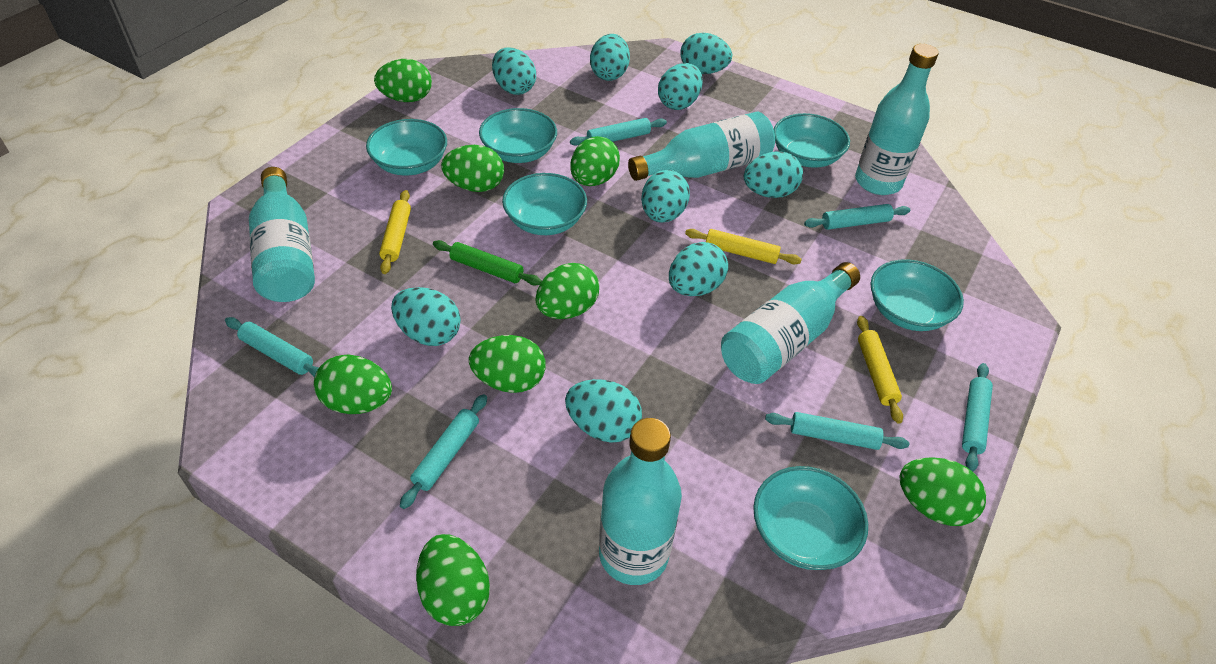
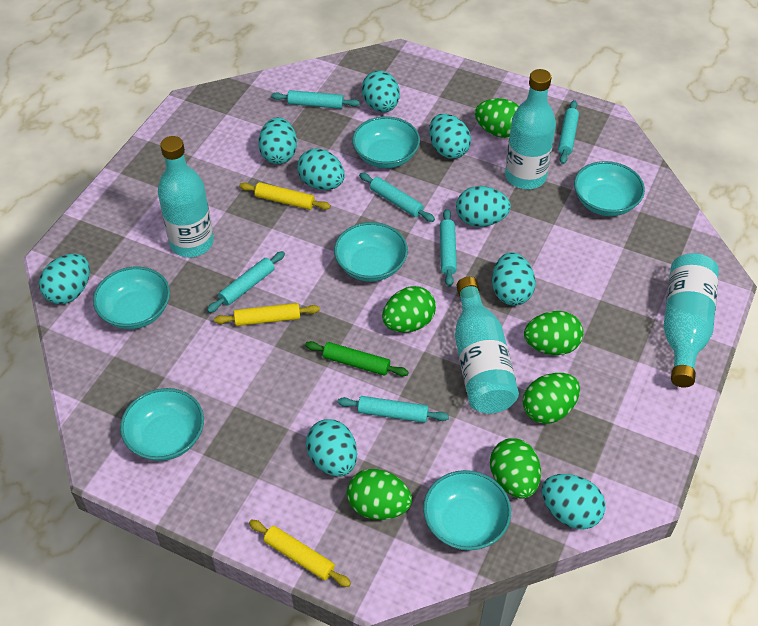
green egg: 8 -> 6
turquoise bottle: 5 -> 4

